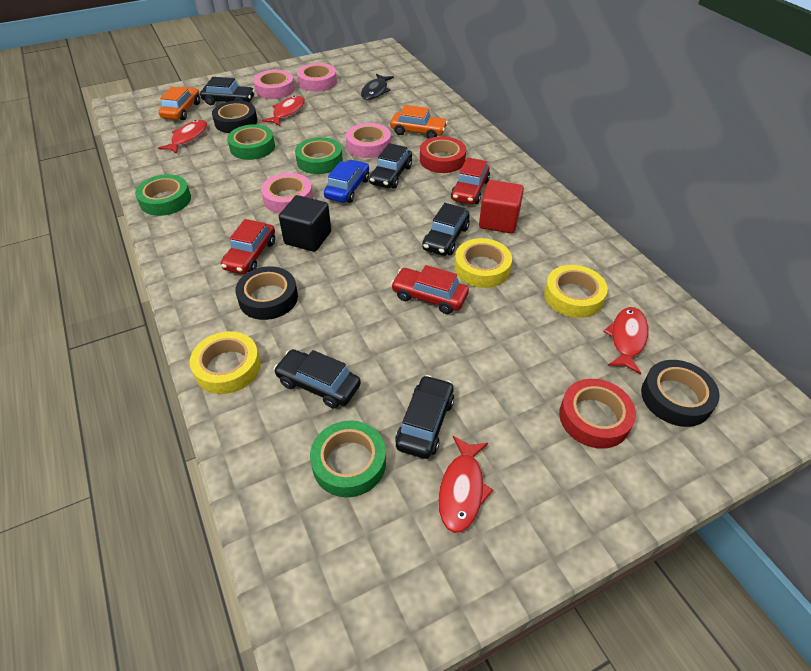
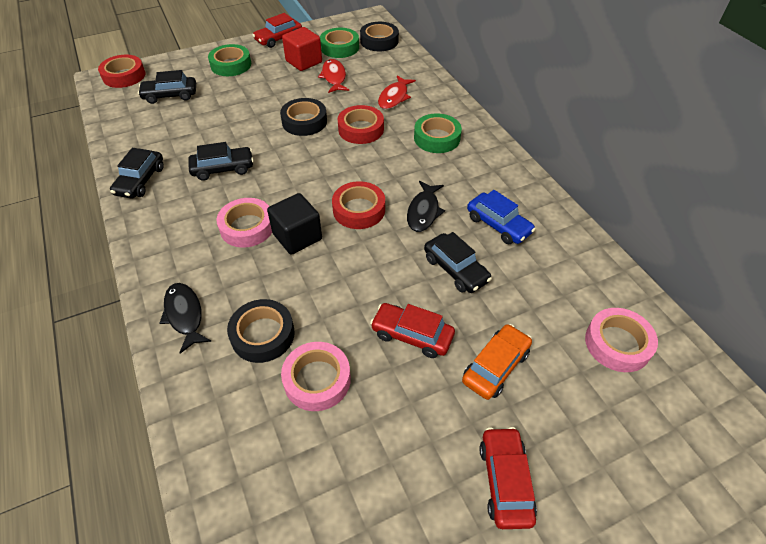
black car: 5 -> 4
black fish: 1 -> 2
green tape: 4 -> 3
orange car: 2 -> 1
pink tape: 4 -> 3
red fish: 4 -> 2
red tape: 2 -> 3
yellow tape: 3 -> 0

